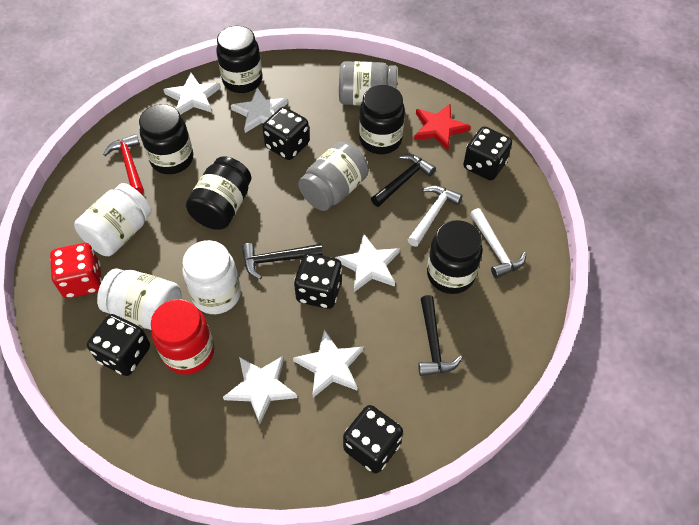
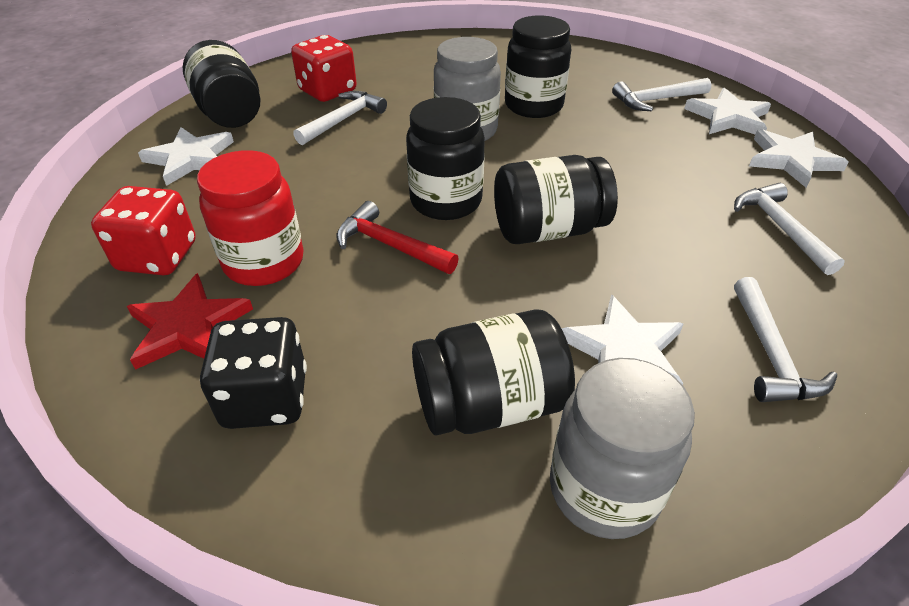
black dice: 5 -> 1
black hammer: 3 -> 0
red dice: 1 -> 2
white hammer: 2 -> 4
white jar: 3 -> 0
white star: 5 -> 4

